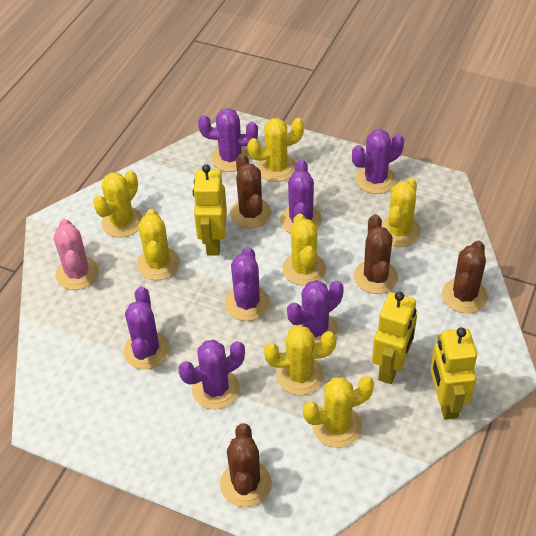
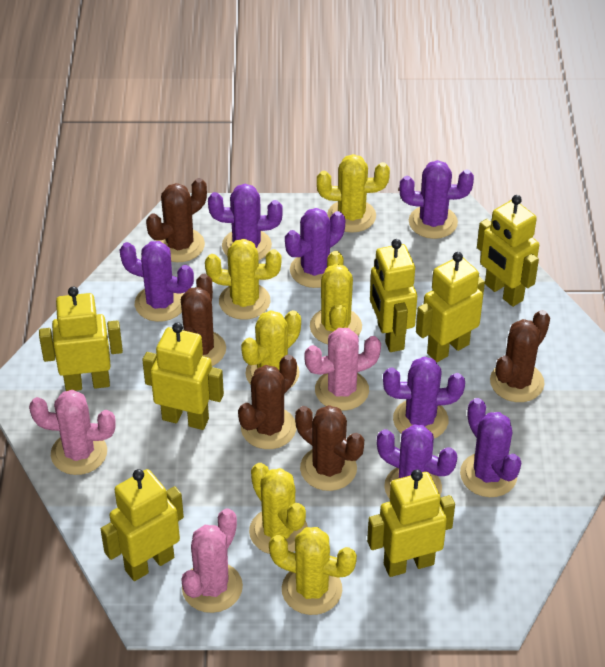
brown cactus: 4 -> 5
pink cactus: 1 -> 3
yellow cactus: 7 -> 6
yellow robot: 3 -> 7

